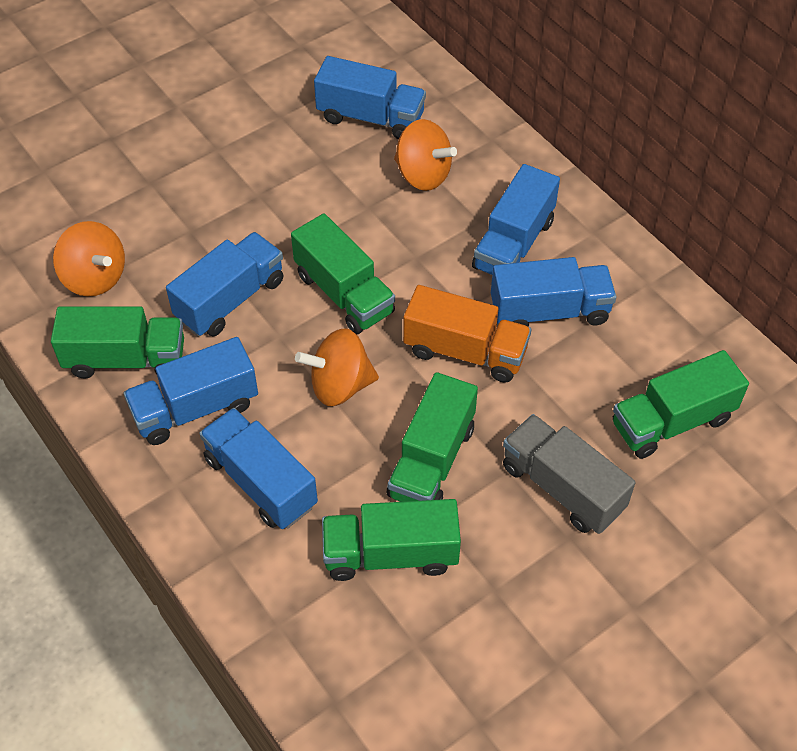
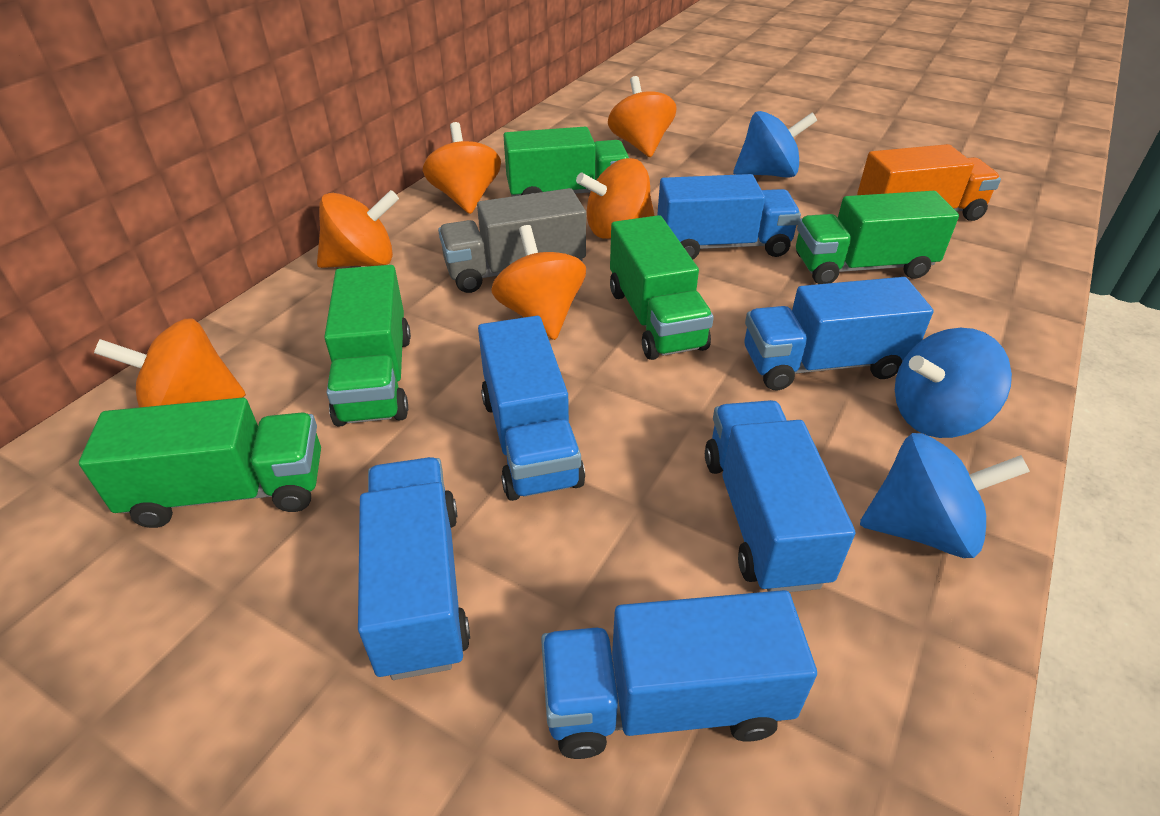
blue spinning top: 0 -> 3
orange spinning top: 3 -> 6

